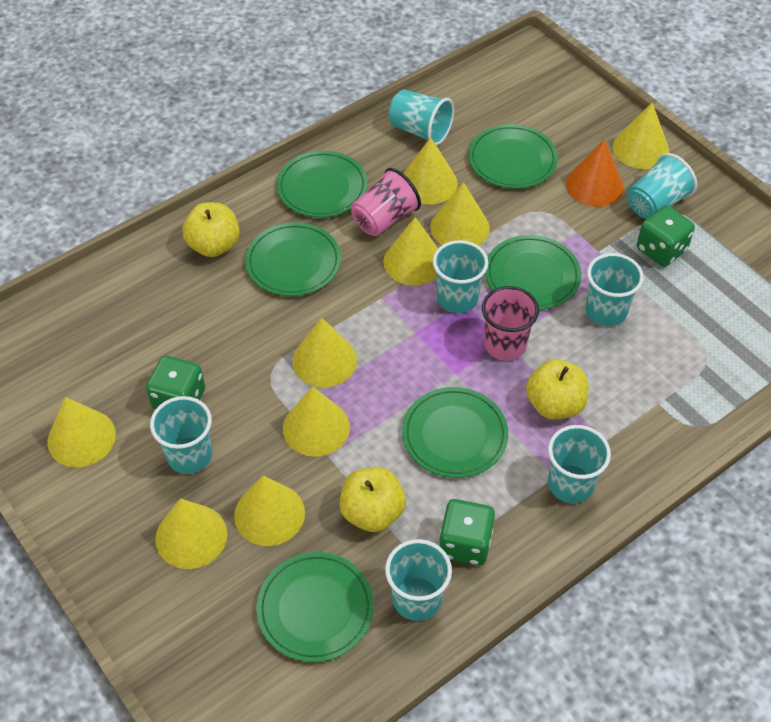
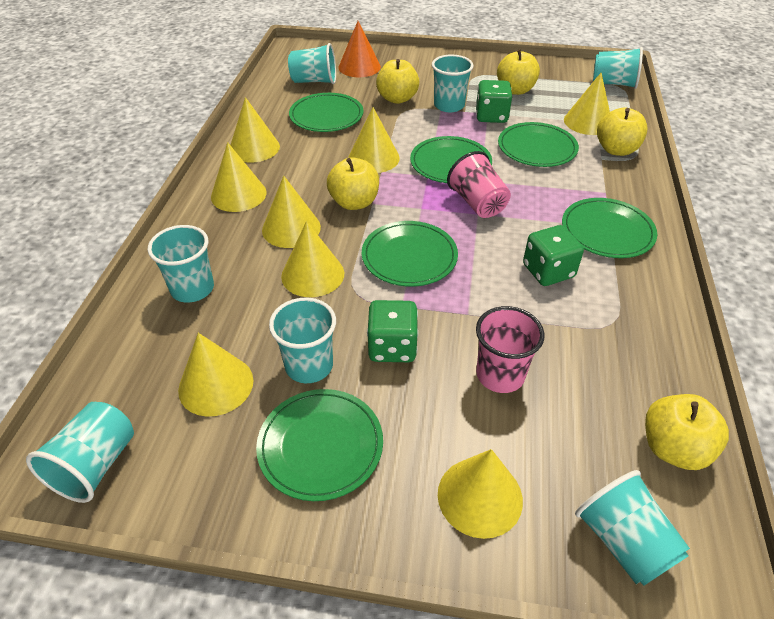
yellow apple: 3 -> 5
yellow cone: 9 -> 8

